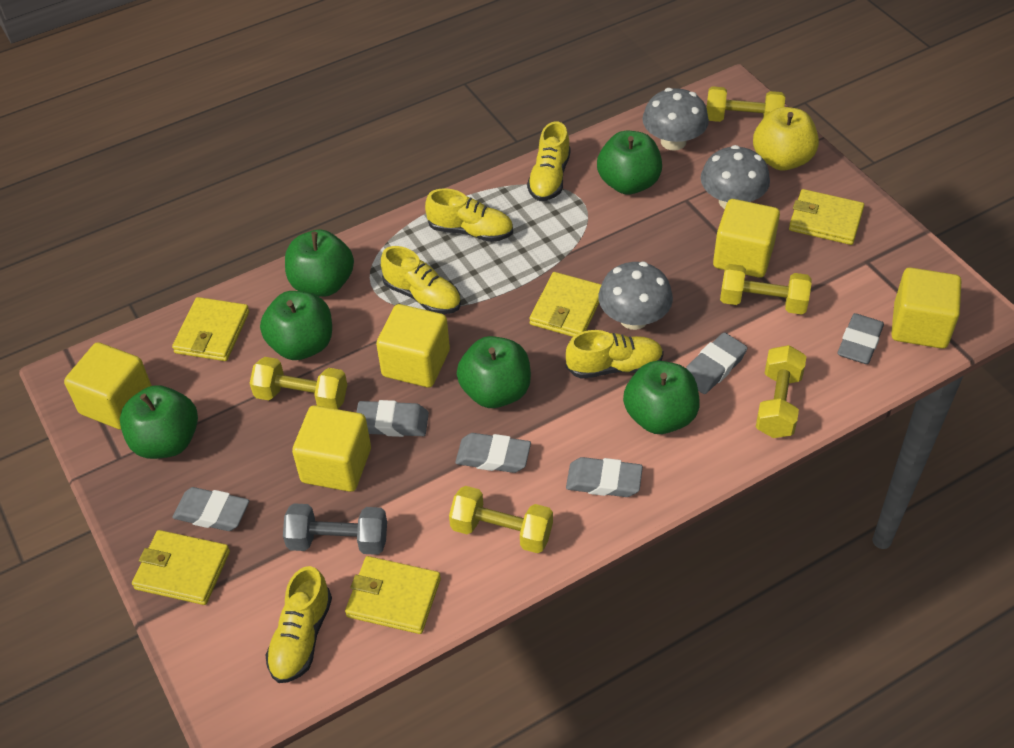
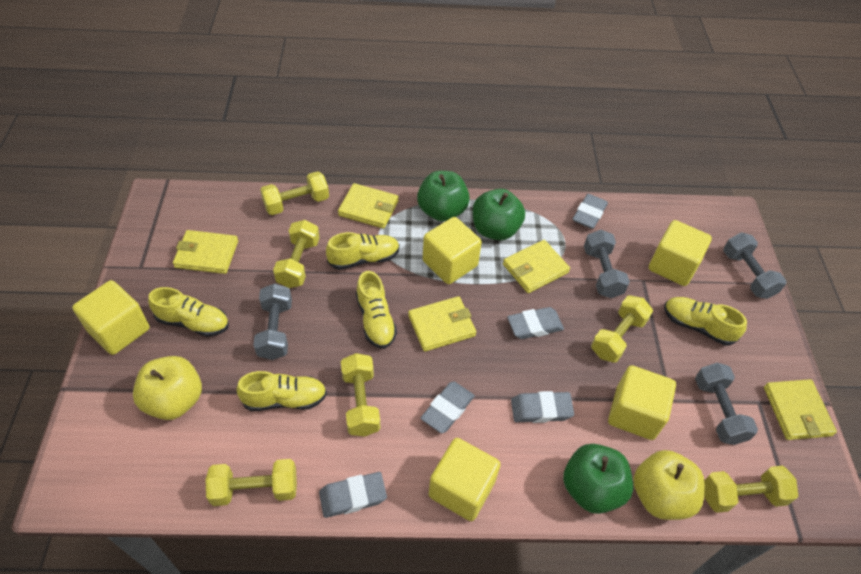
green apple: 6 -> 3
grey dumbbell: 1 -> 4
grey eraser: 6 -> 5
grey mushroom: 3 -> 0
yellow apple: 1 -> 2
yellow dumbbell: 5 -> 6

